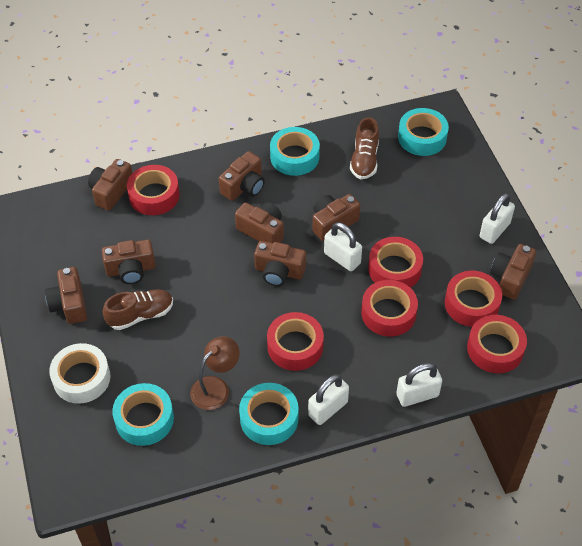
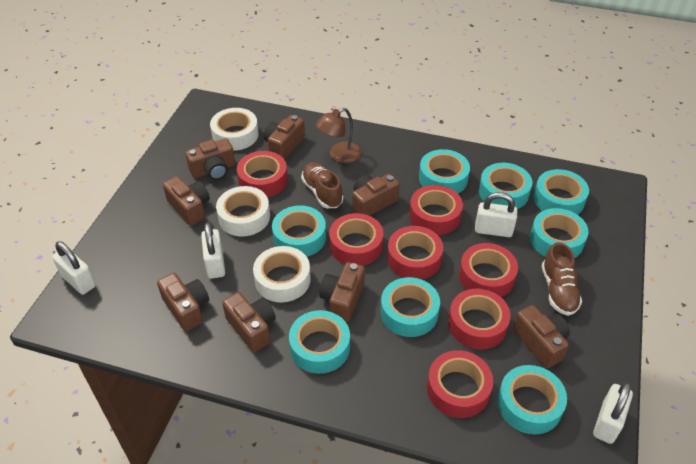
red tape: 6 -> 7
turquoise tape: 4 -> 8
white tape: 1 -> 3

